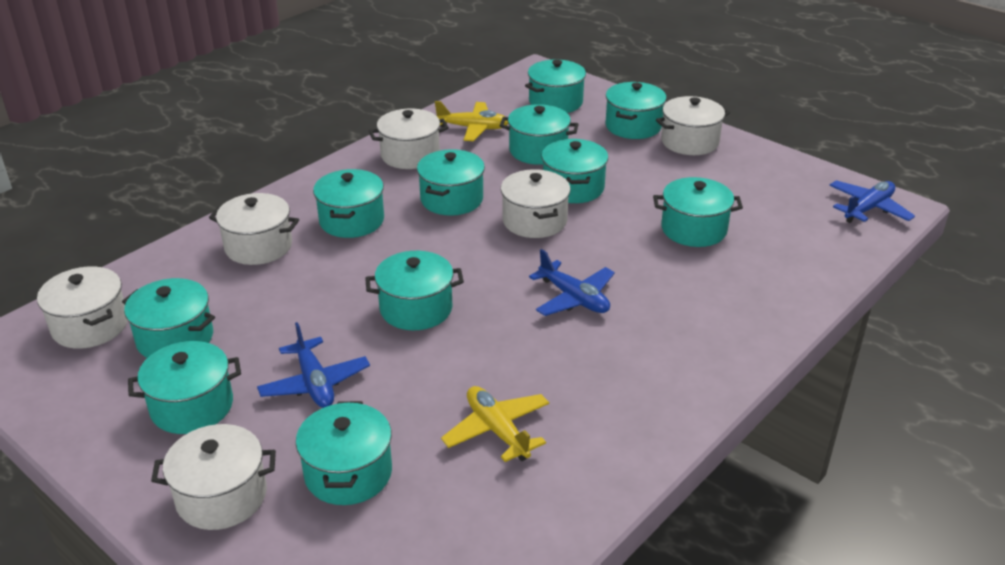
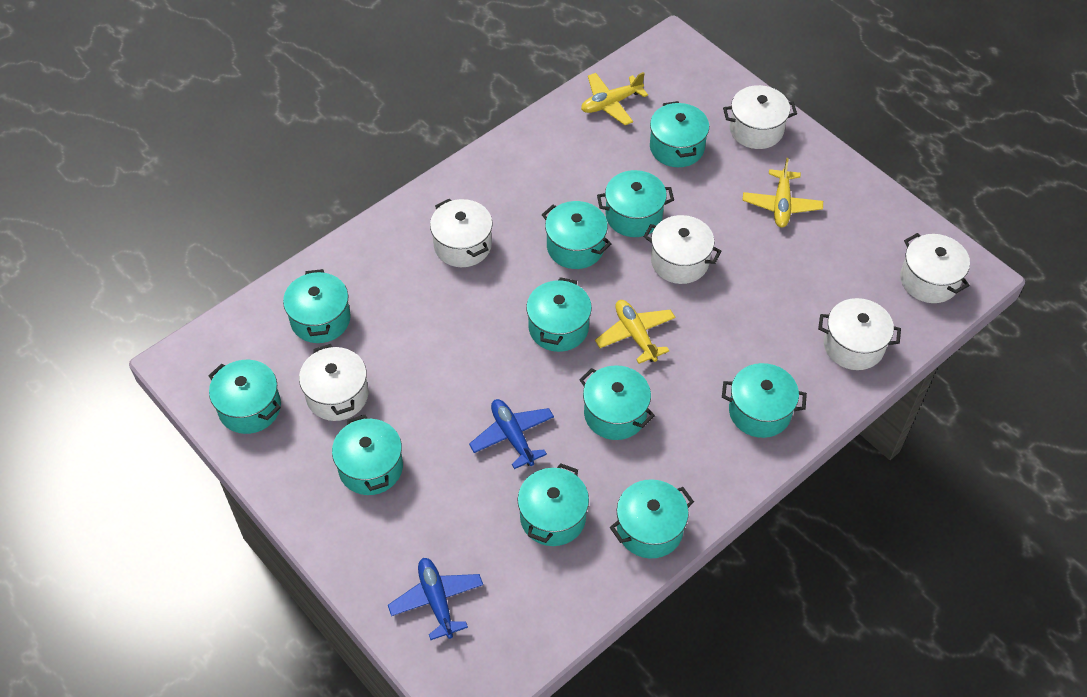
blue plane: 3 -> 2
yellow plane: 2 -> 3

